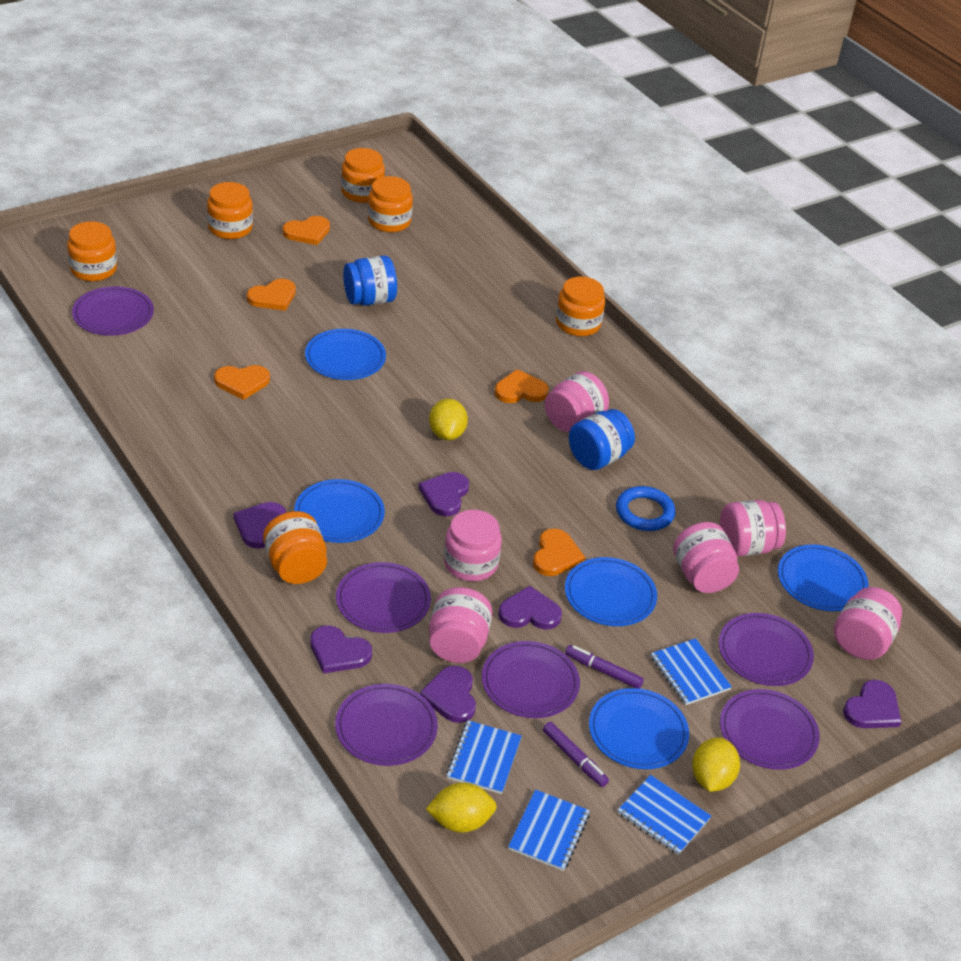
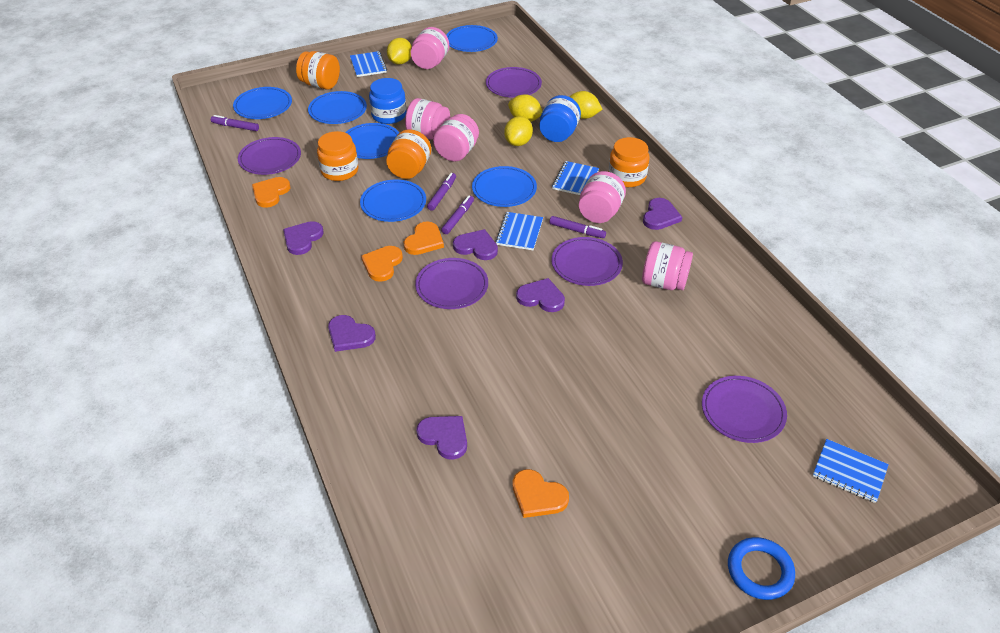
blue plate: 5 -> 6
orange heart: 5 -> 4
orange jar: 6 -> 4
pink jar: 6 -> 5
purple marker: 2 -> 4
purple plate: 6 -> 5
yellow lemon: 3 -> 4

